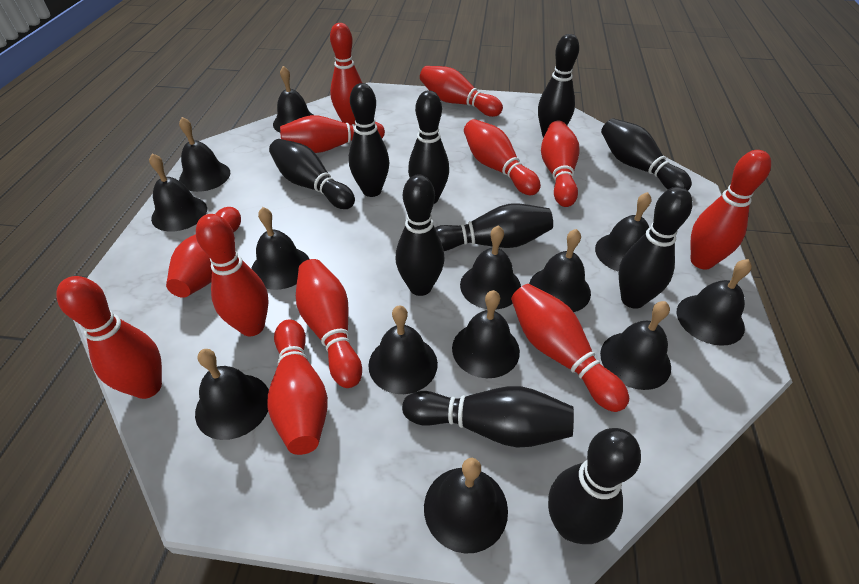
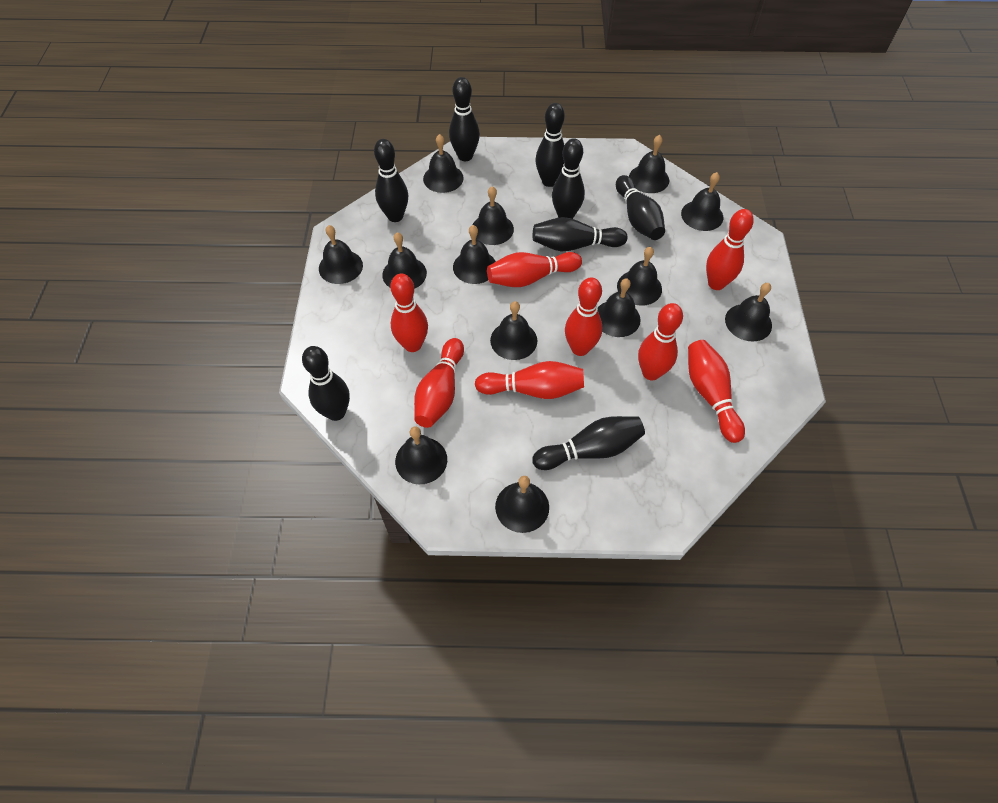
black bowling pin: 10 -> 8
red bowling pin: 12 -> 8

